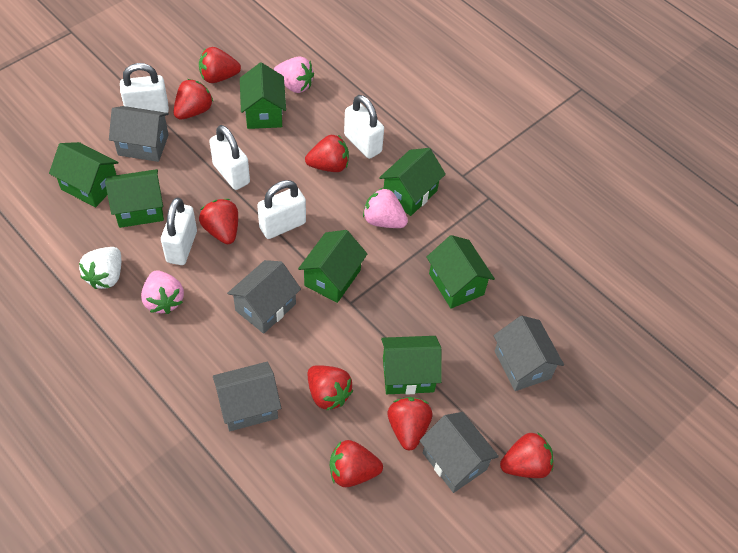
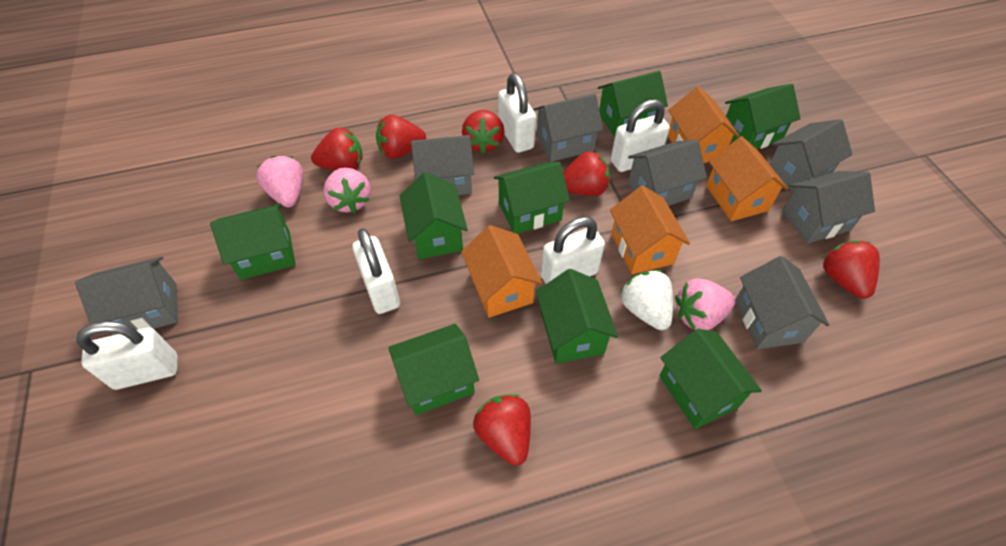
green house: 7 -> 8
grey house: 5 -> 7
orange house: 0 -> 4
red strawberry: 8 -> 6

